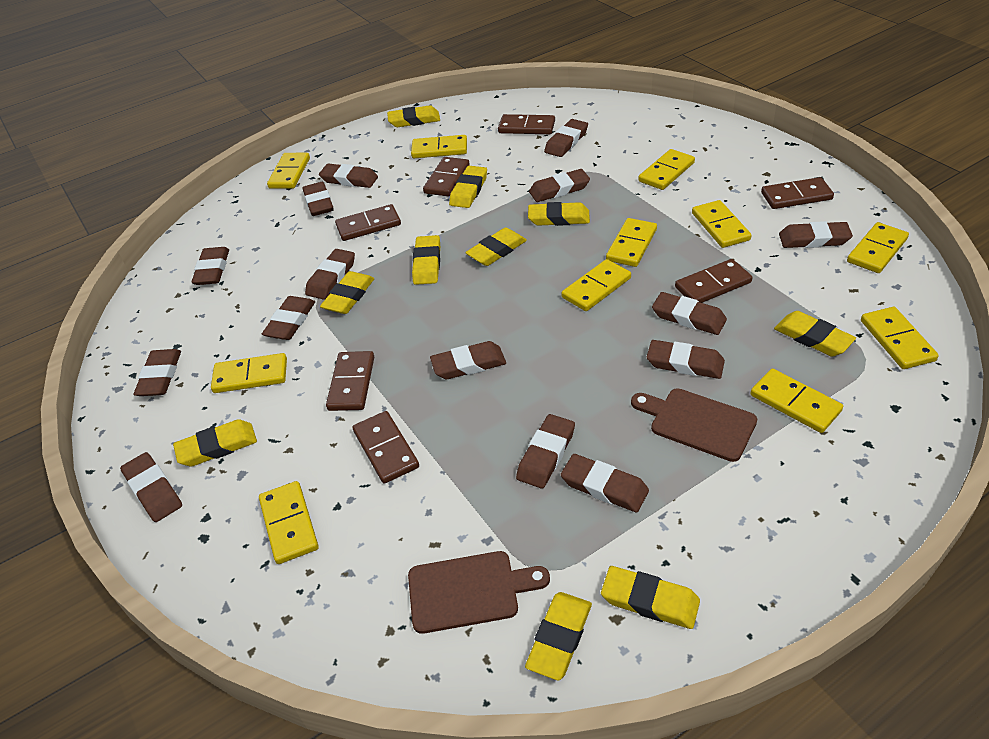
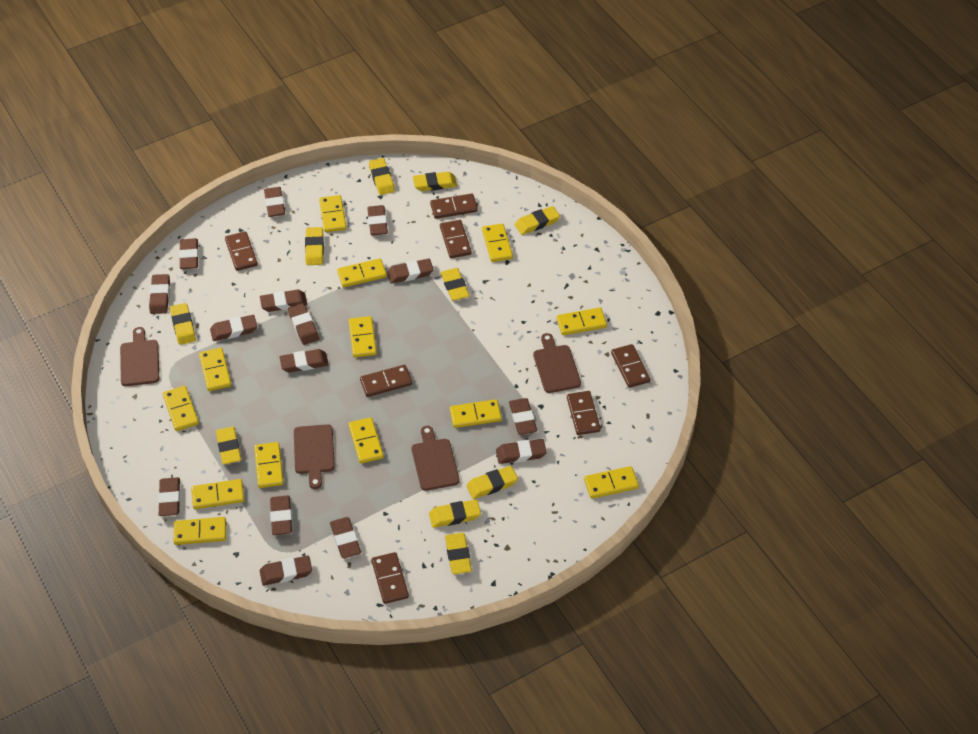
brown cutting board: 2 -> 4
yellow domino: 11 -> 13

